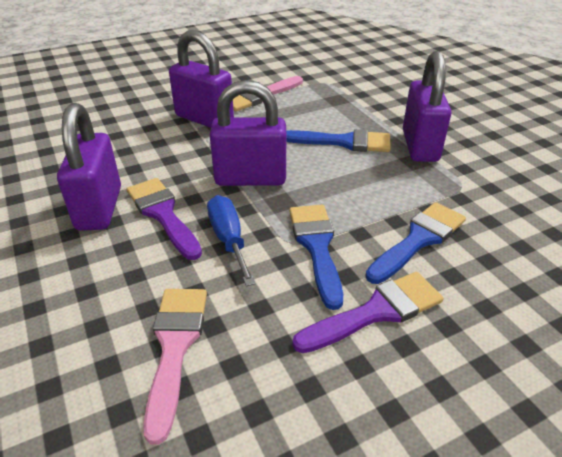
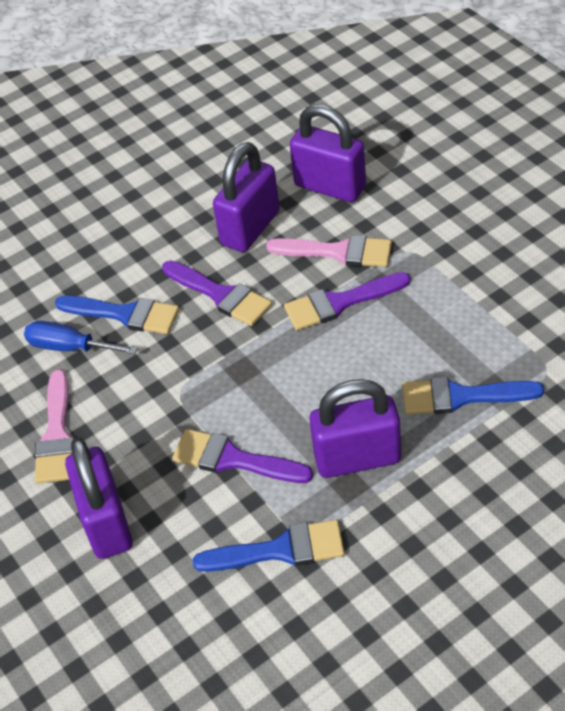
purple brush: 2 -> 3

